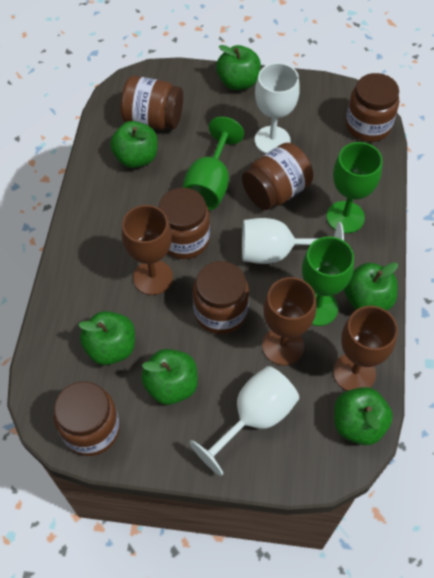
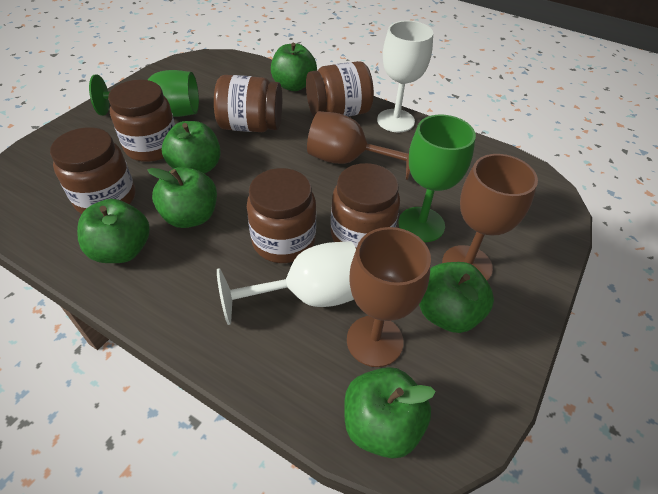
green goblet: 3 -> 2
white goblet: 3 -> 2

